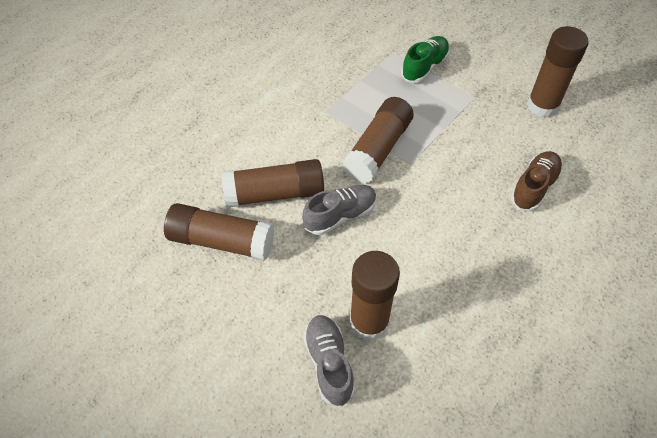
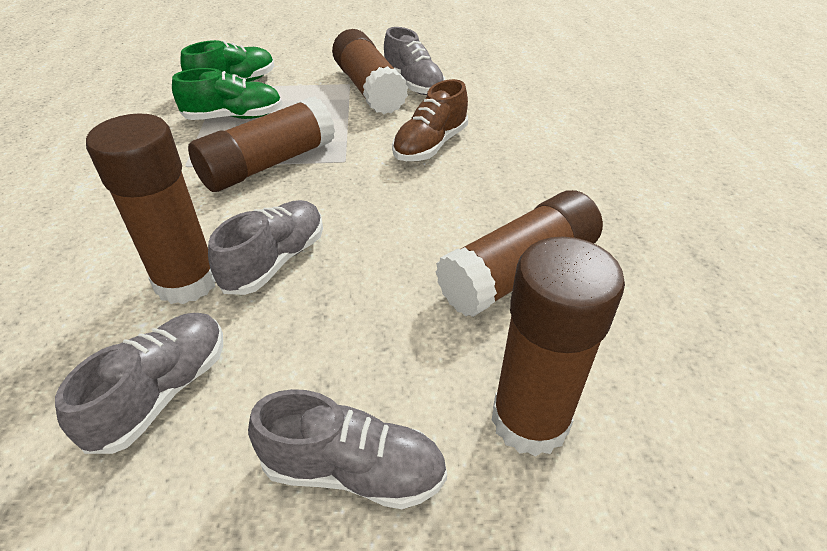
green shoe: 1 -> 2
grey shoe: 2 -> 4

